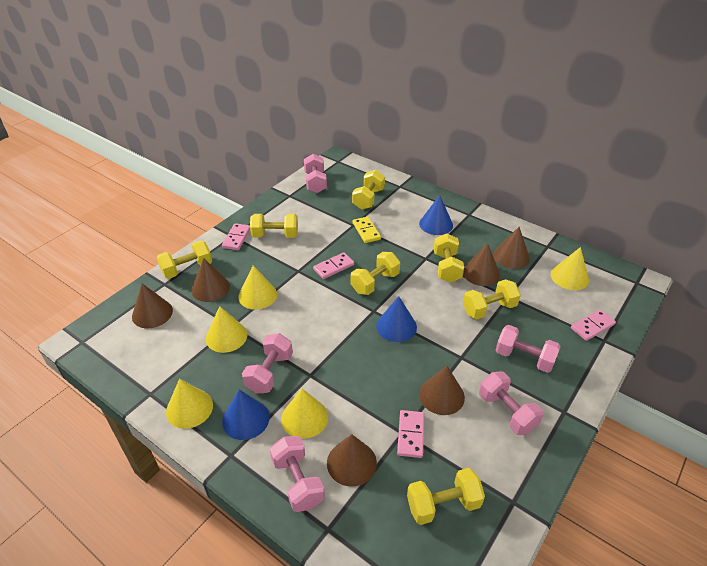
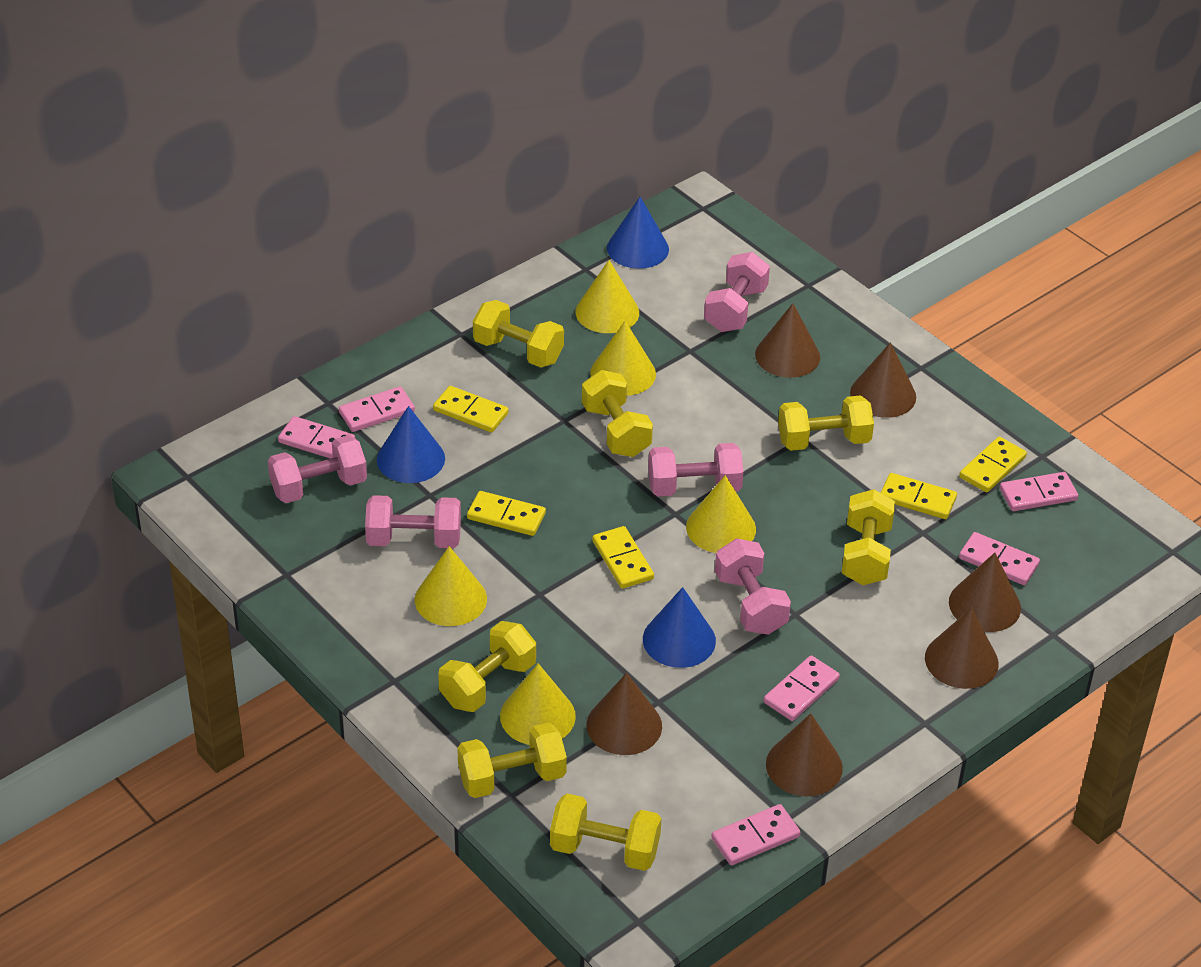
pink domino: 4 -> 6
yellow domino: 1 -> 5

